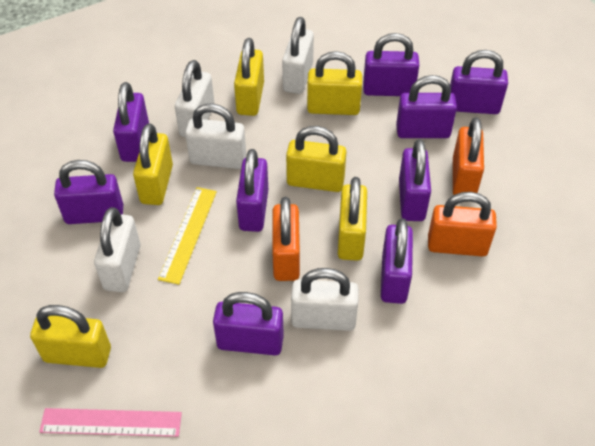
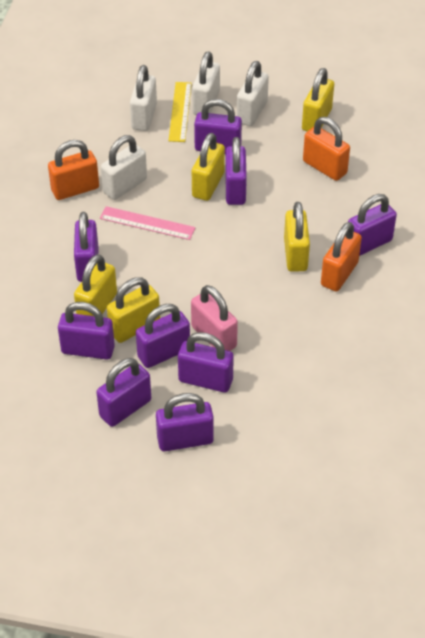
pink padlock: 0 -> 1
white padlock: 5 -> 4
yellow padlock: 6 -> 5

